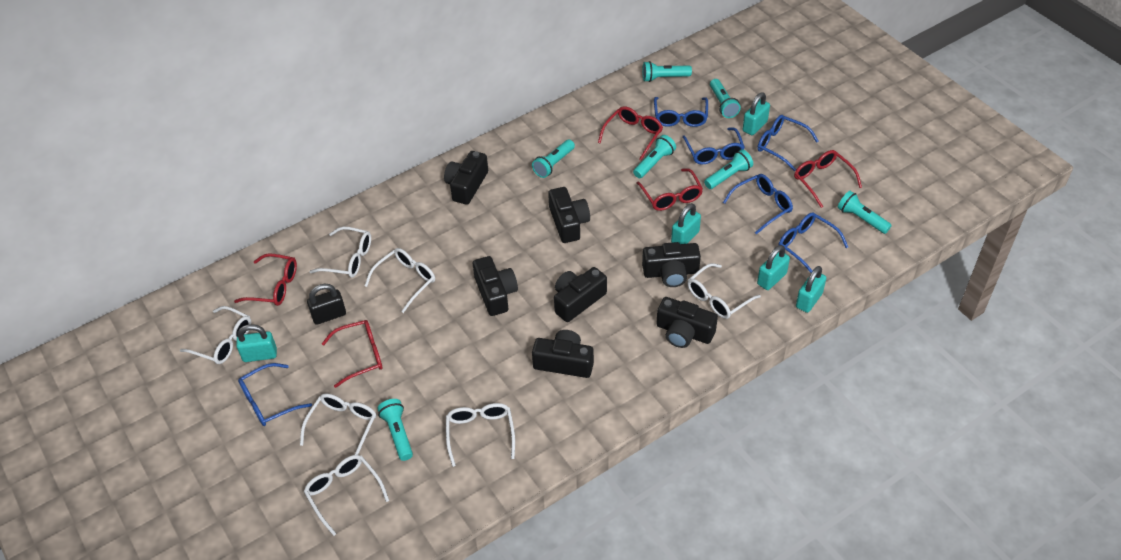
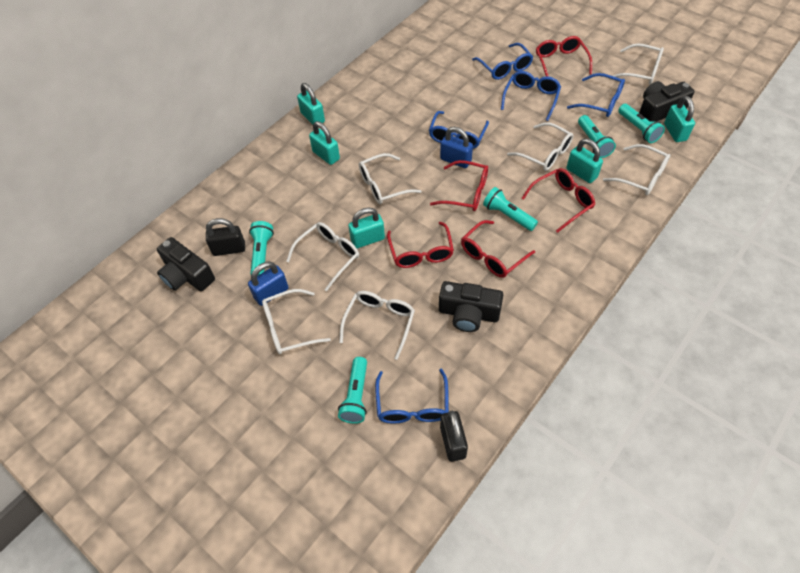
black camera: 7 -> 3
black padlock: 1 -> 2
blue glasses: 6 -> 5
blue padlock: 0 -> 2
turquoise flashlight: 7 -> 5

